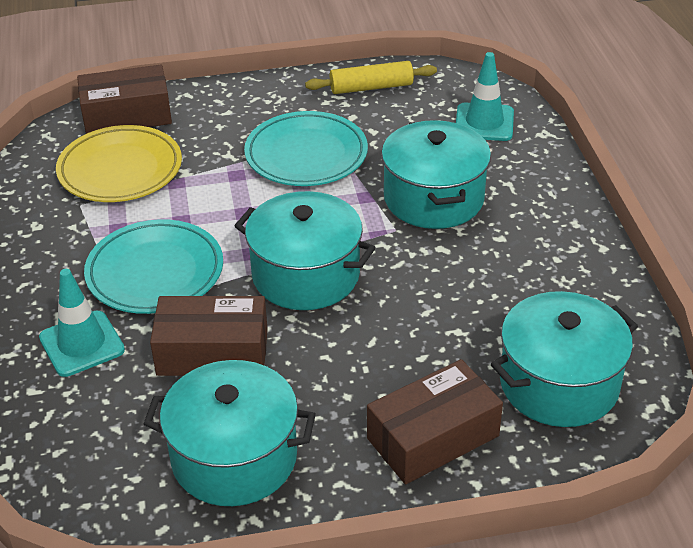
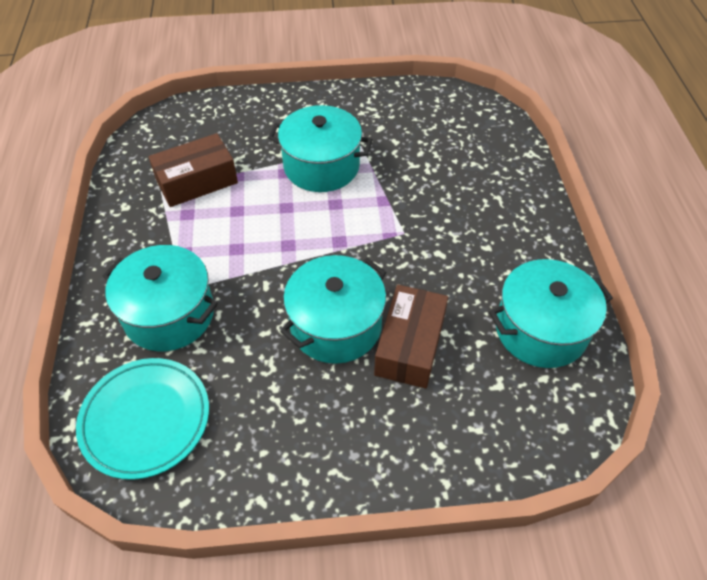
brown box: 3 -> 2
turquoise plate: 2 -> 1
turquoise traffic cone: 2 -> 0
yellow plate: 1 -> 0
yellow rolling pin: 1 -> 0

